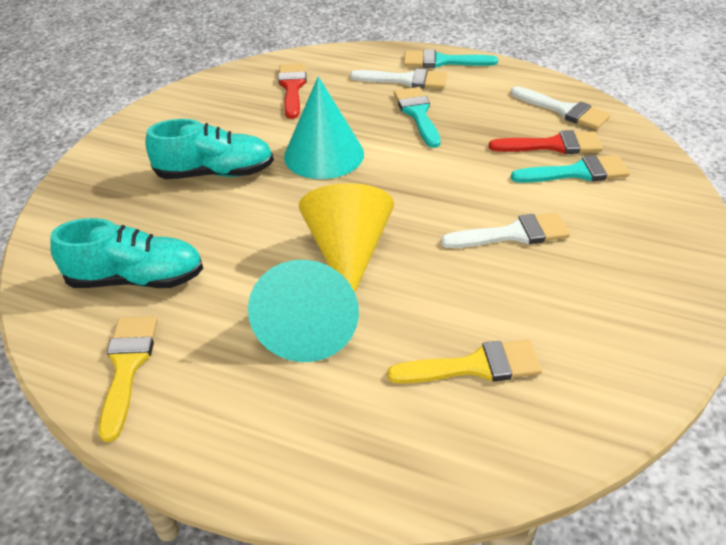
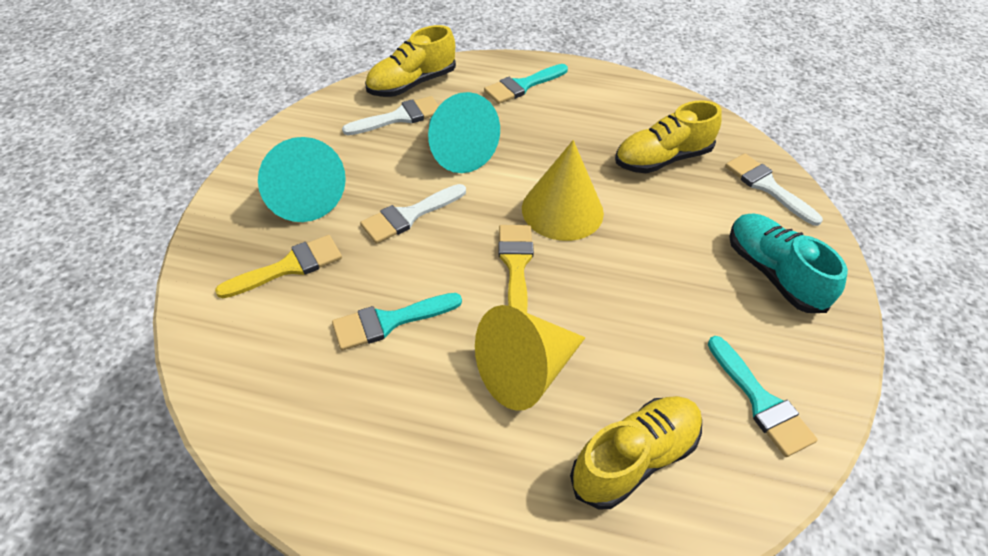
red brush: 2 -> 0
turquoise shoe: 2 -> 1
yellow cone: 1 -> 2
yellow shoe: 0 -> 3

